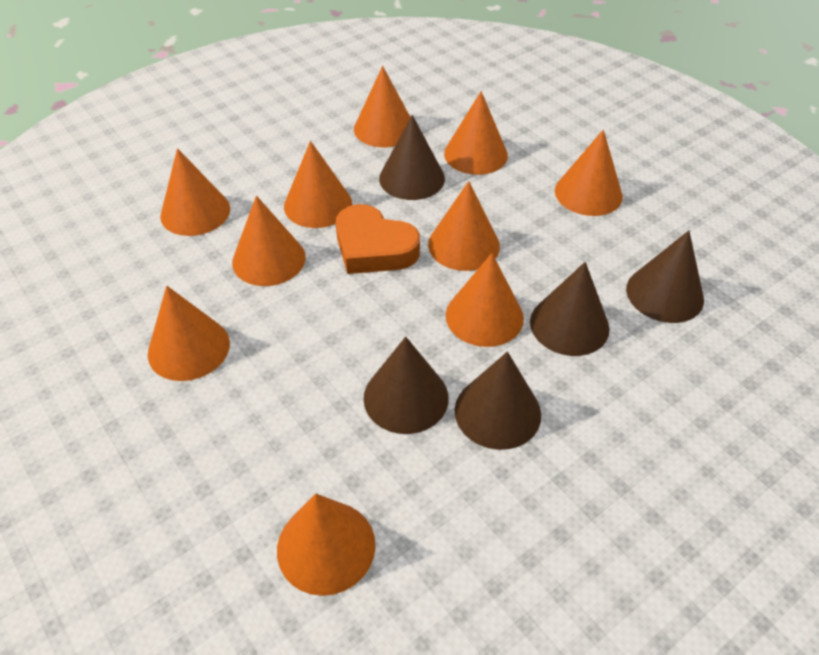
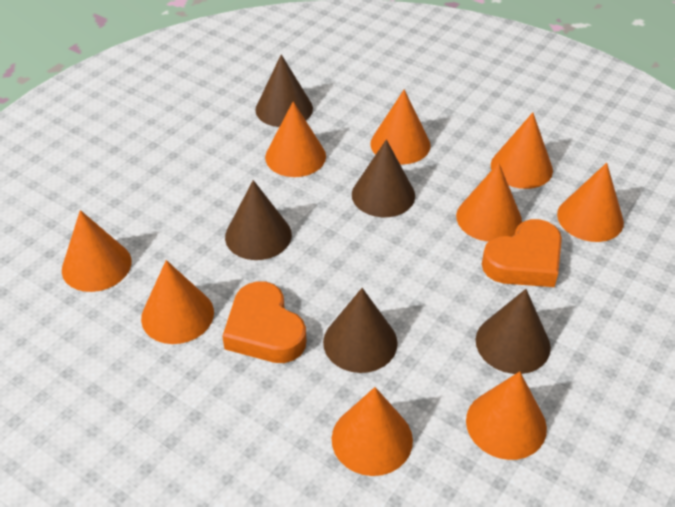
orange cone: 10 -> 9
orange heart: 1 -> 2

